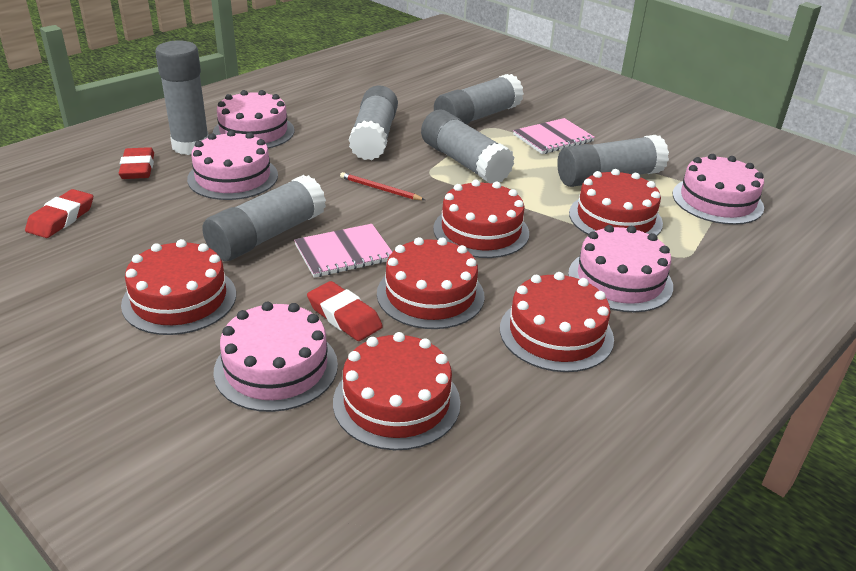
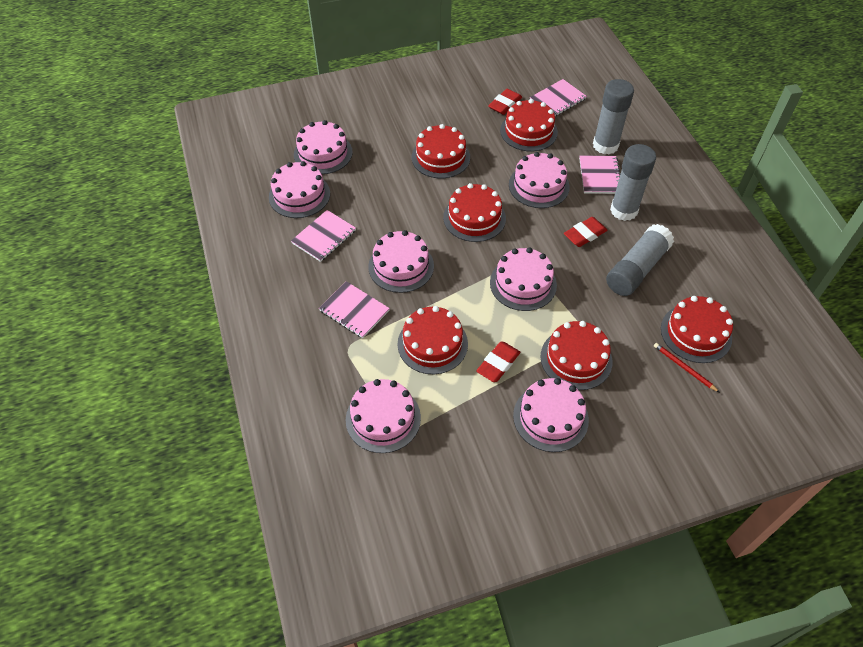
grey glue stick: 6 -> 3
pink cake: 5 -> 7
pink notebook: 2 -> 4

